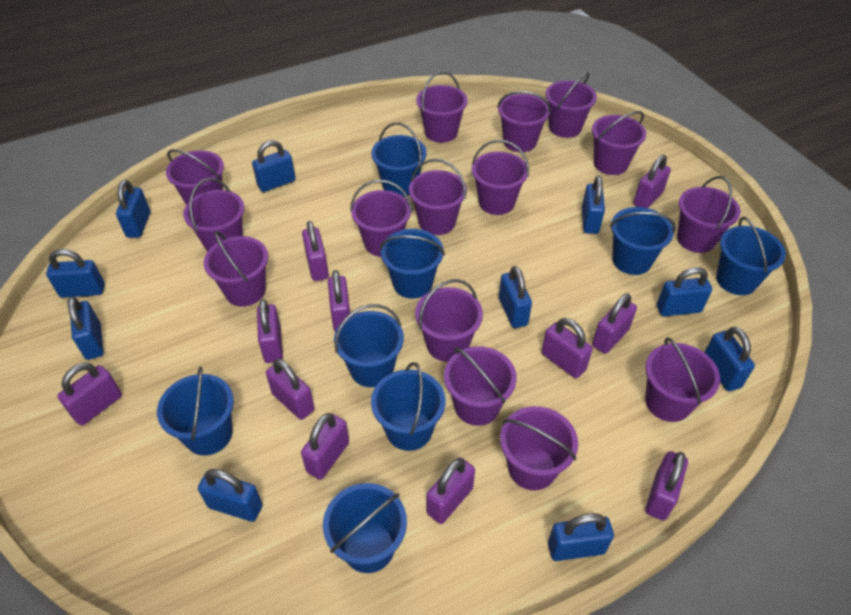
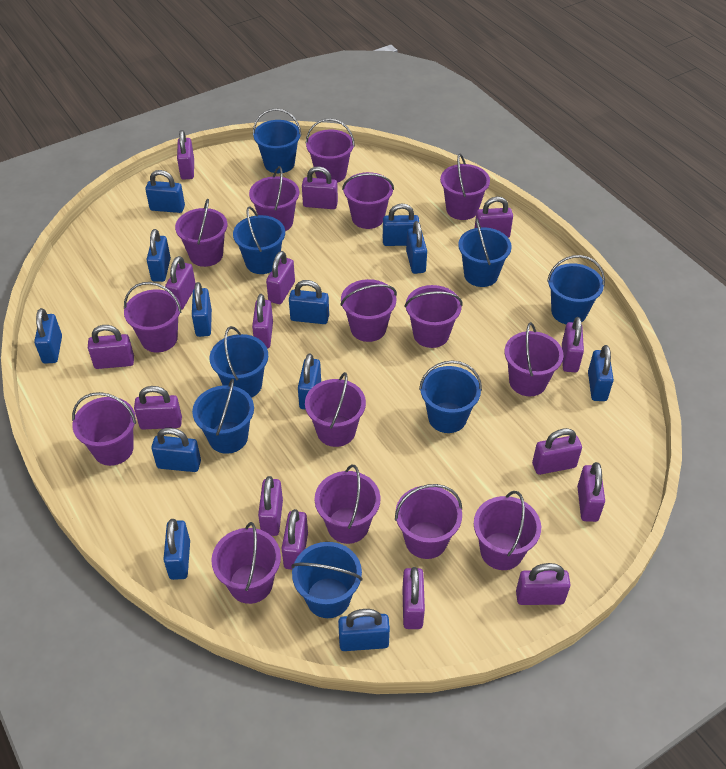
blue padlock: 10 -> 12
purple padlock: 11 -> 15

